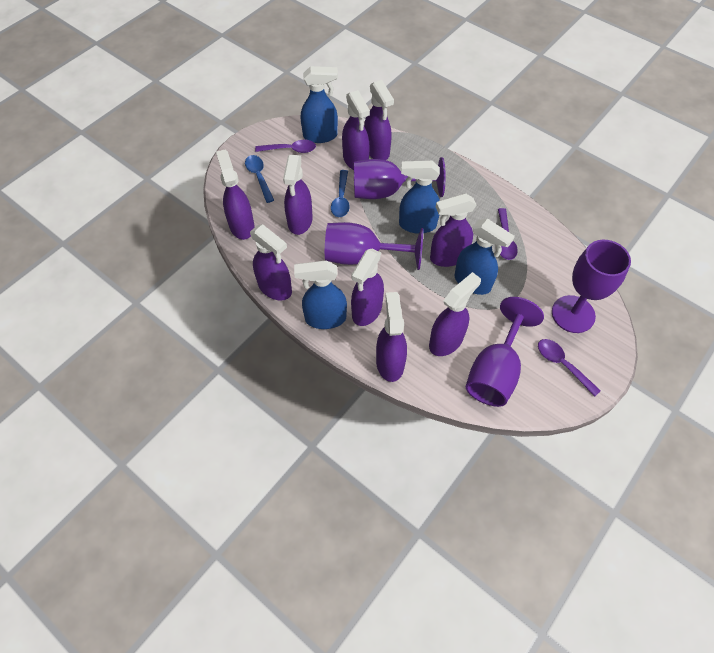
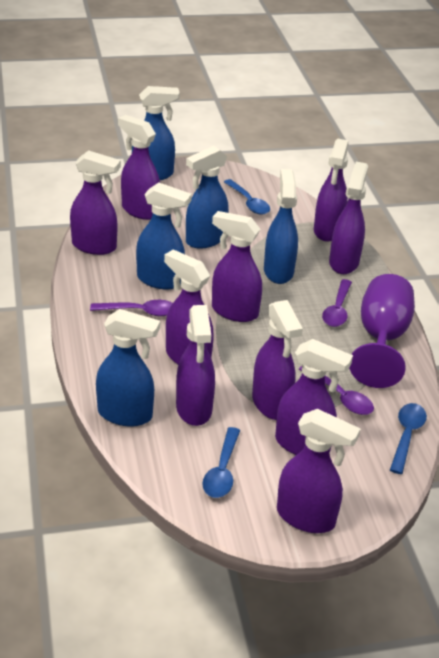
blue spoon: 2 -> 3
blue spray bottle: 4 -> 5
purple goblet: 4 -> 1
purple spray bottle: 9 -> 10

